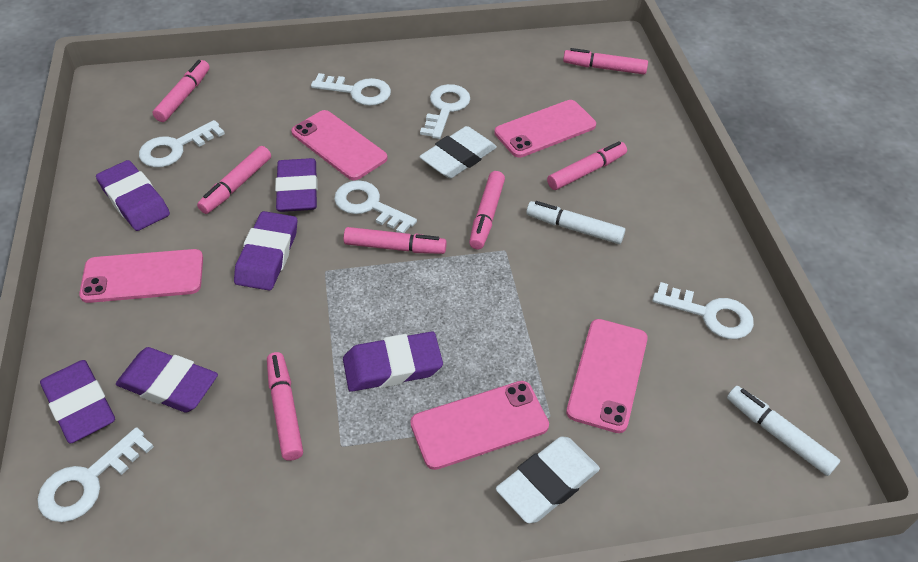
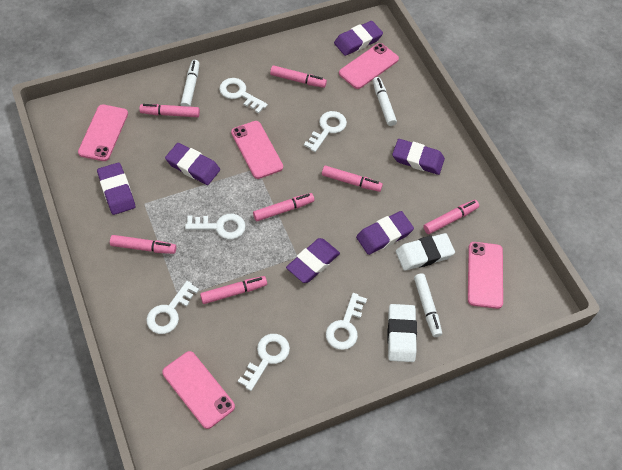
white marker: 2 -> 3

